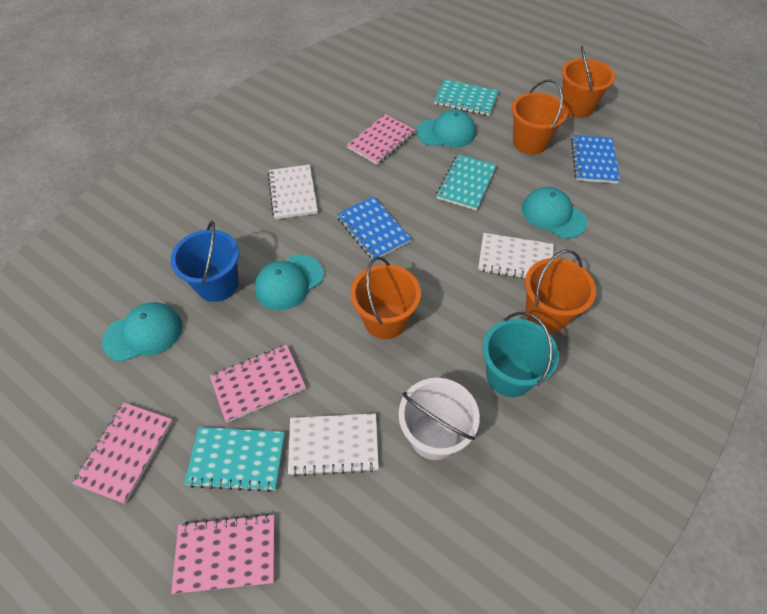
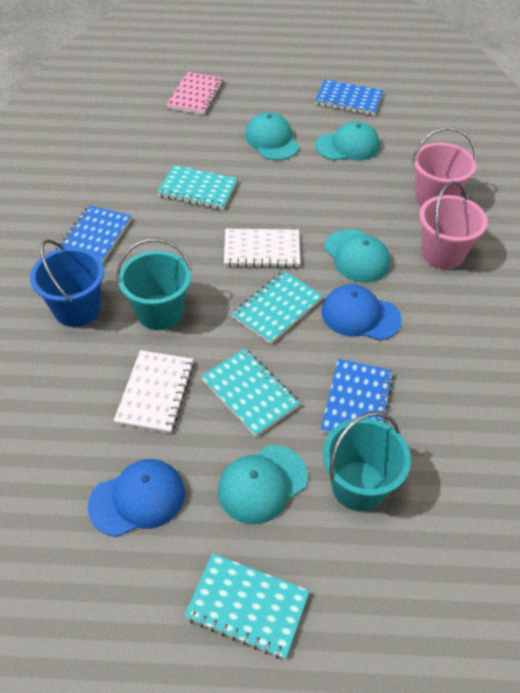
blue cap: 0 -> 2
blue notebook: 2 -> 3
orange bucket: 4 -> 0
pink bucket: 0 -> 2
pink notebook: 4 -> 1
turquoise bucket: 1 -> 2
turquoise notebook: 3 -> 4
white bucket: 1 -> 0
white notebook: 3 -> 2

